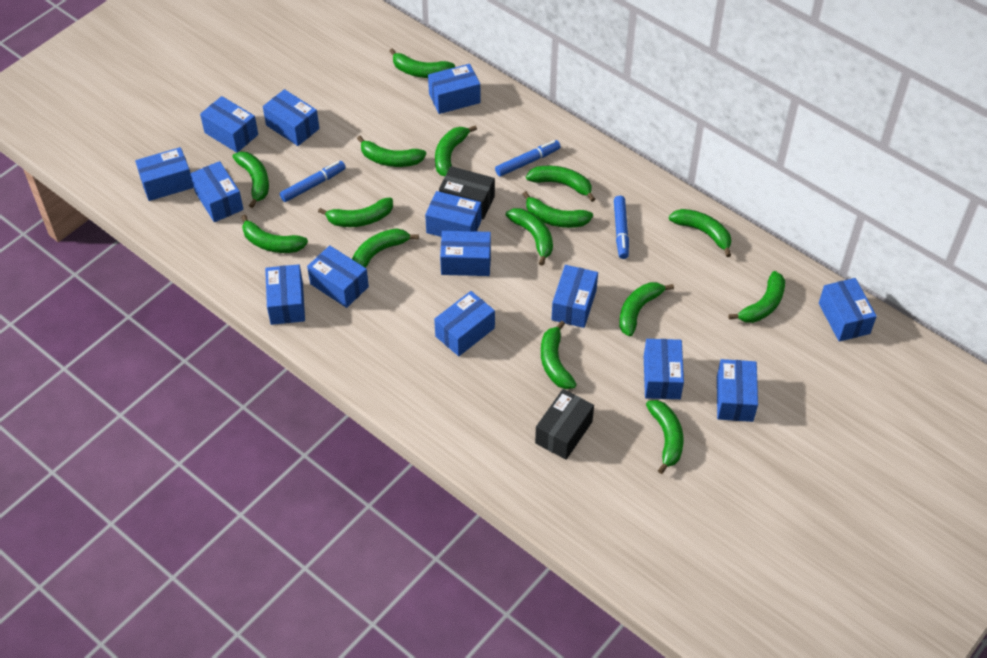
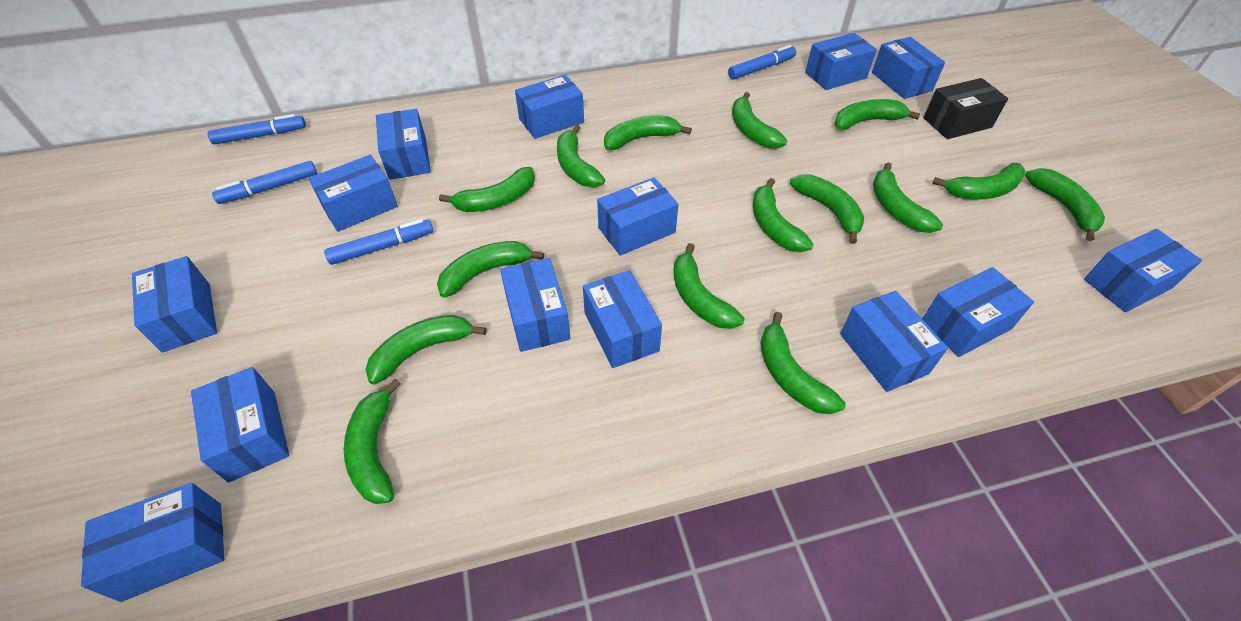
black box: 2 -> 1
blue marker: 3 -> 4

